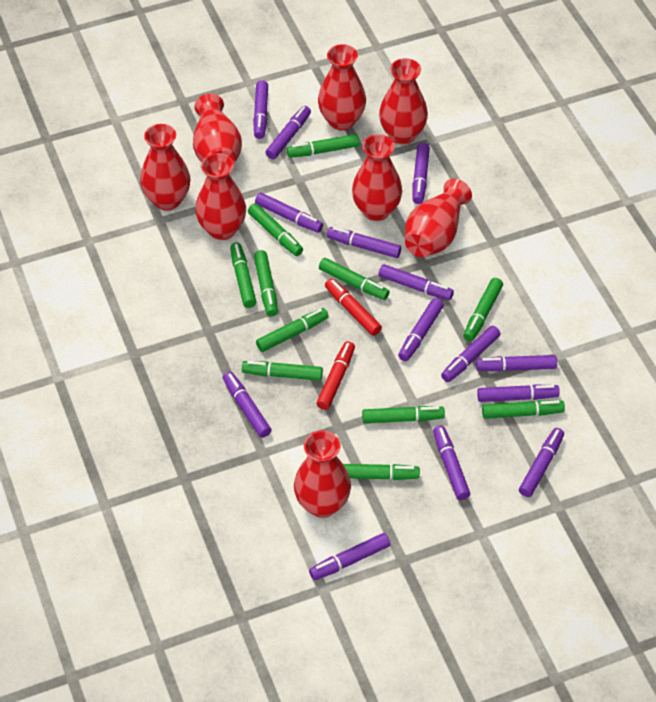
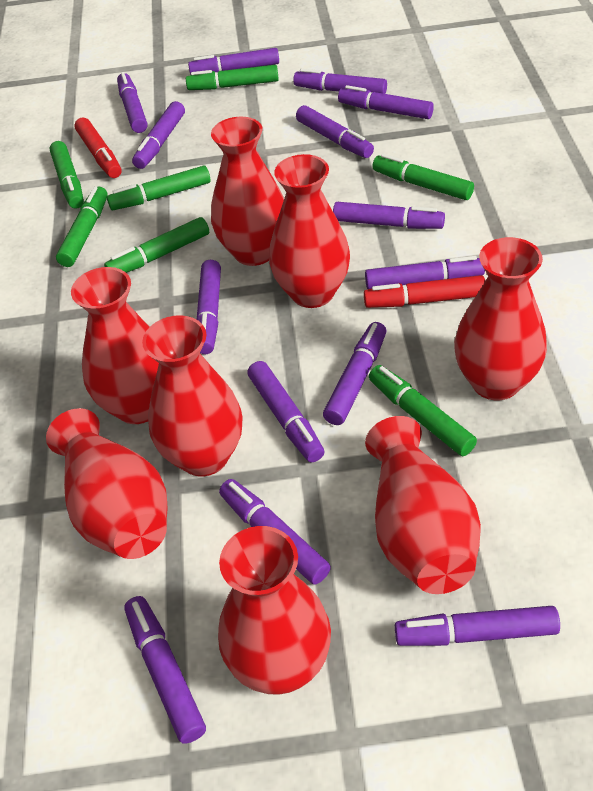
green marker: 11 -> 7

